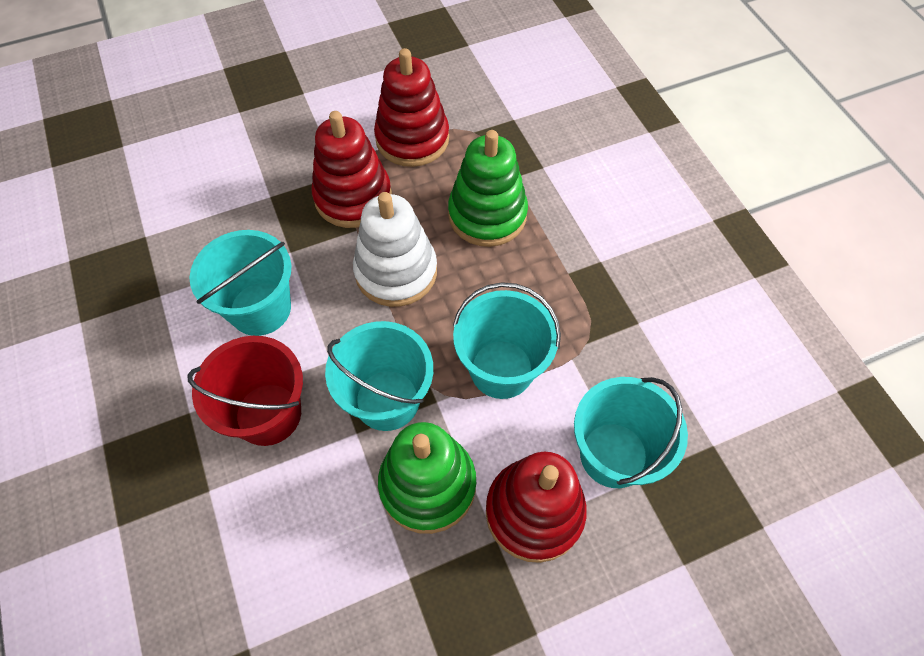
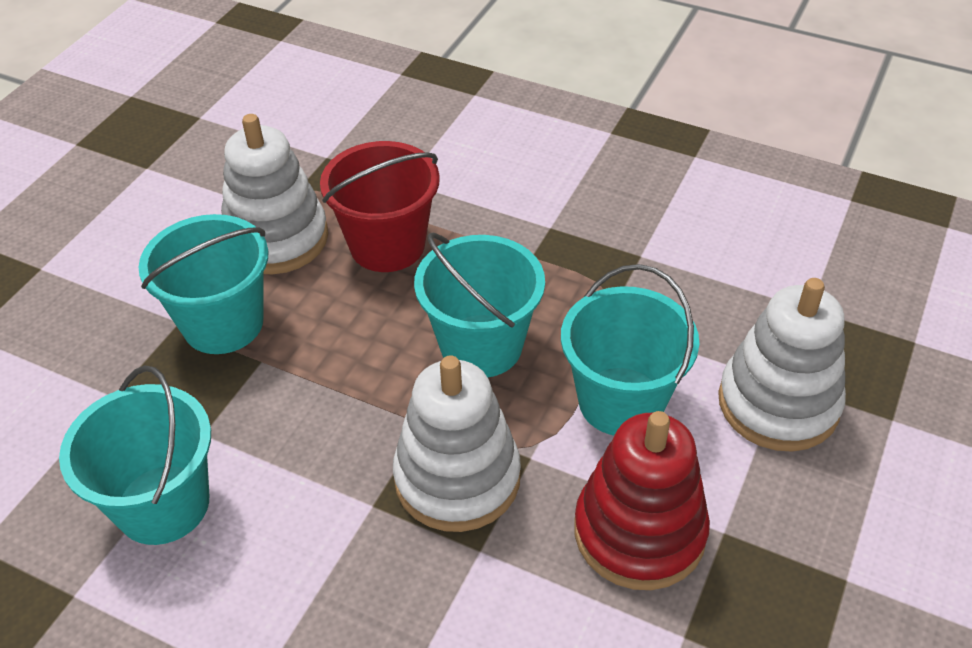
green stacking toy: 2 -> 0
red stacking toy: 3 -> 1
white stacking toy: 1 -> 3

